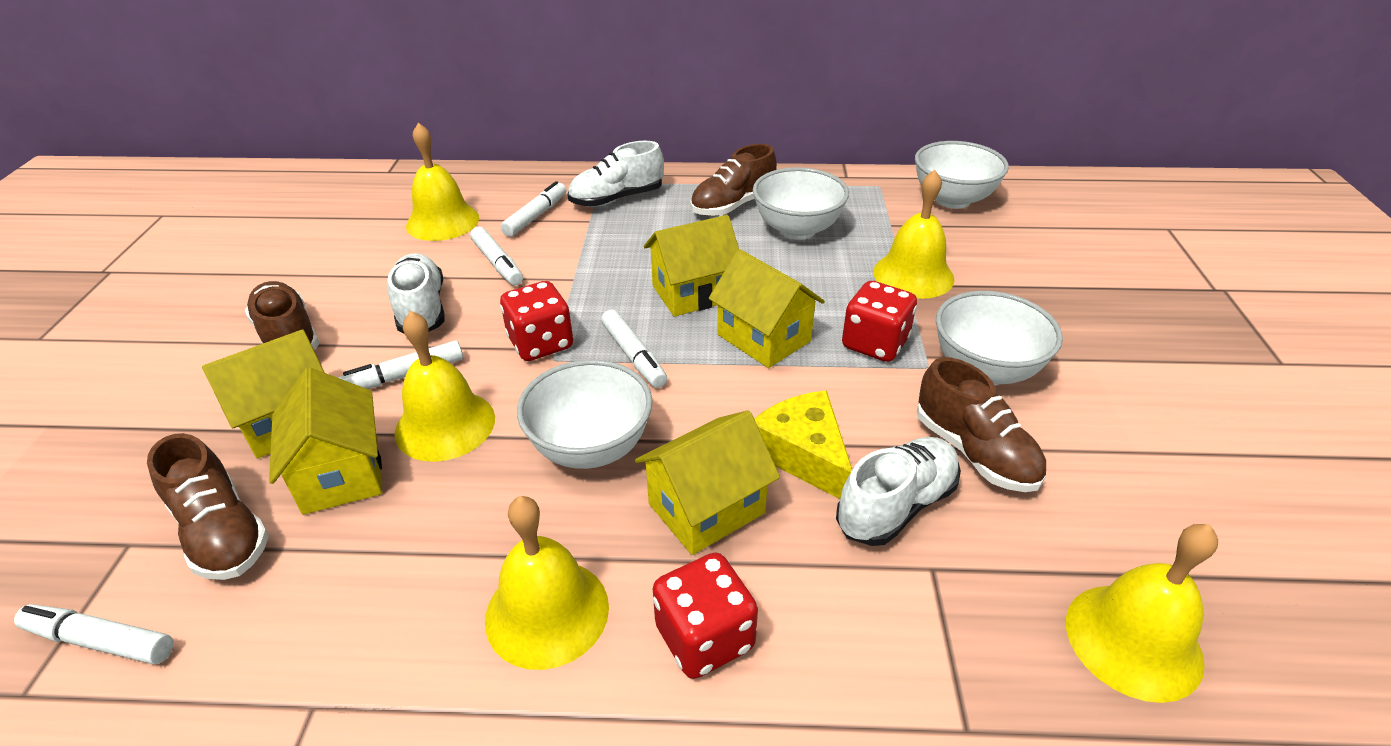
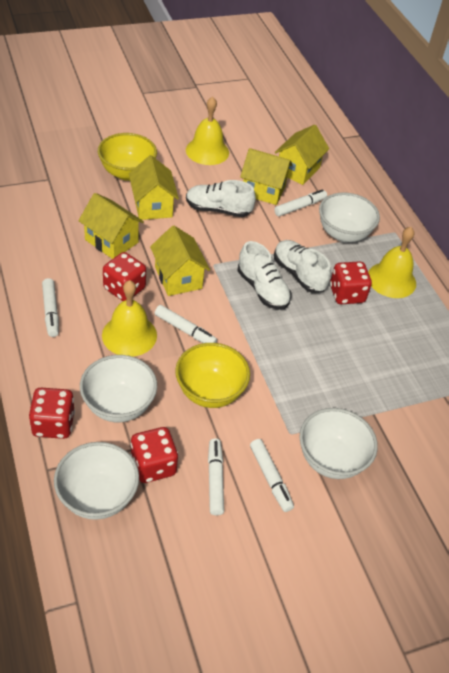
brown shoe: 4 -> 0
red dice: 3 -> 4
yellow bell: 5 -> 3
yellow bowl: 0 -> 2
yellow cheese: 1 -> 0

